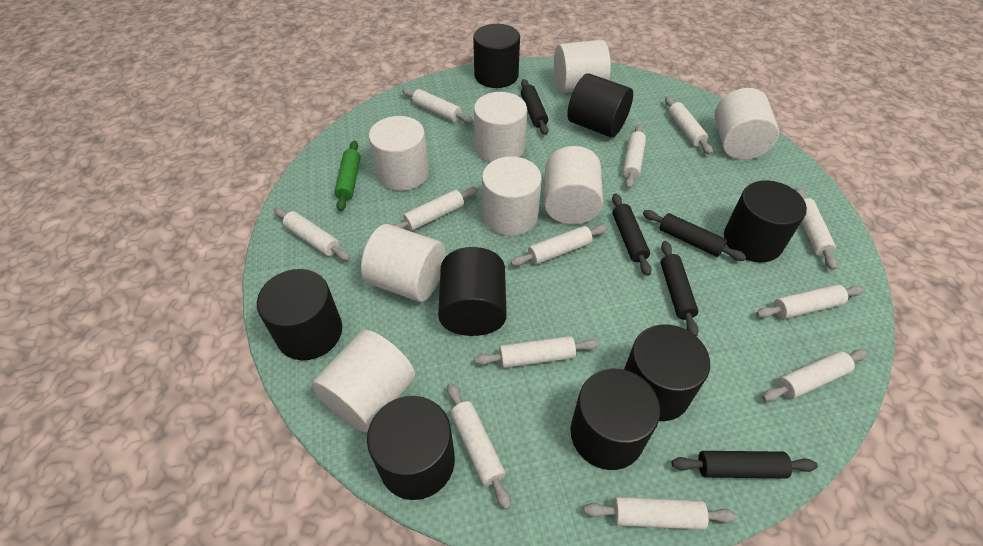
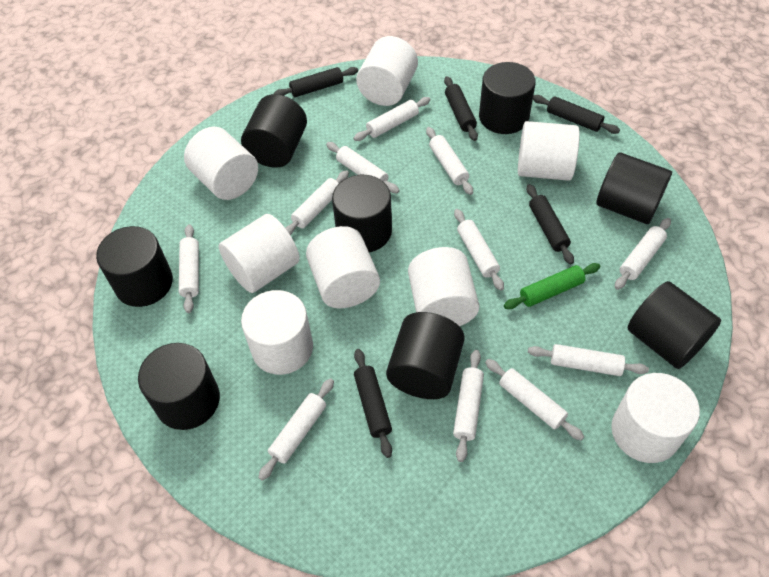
white rolling pin: 12 -> 11

